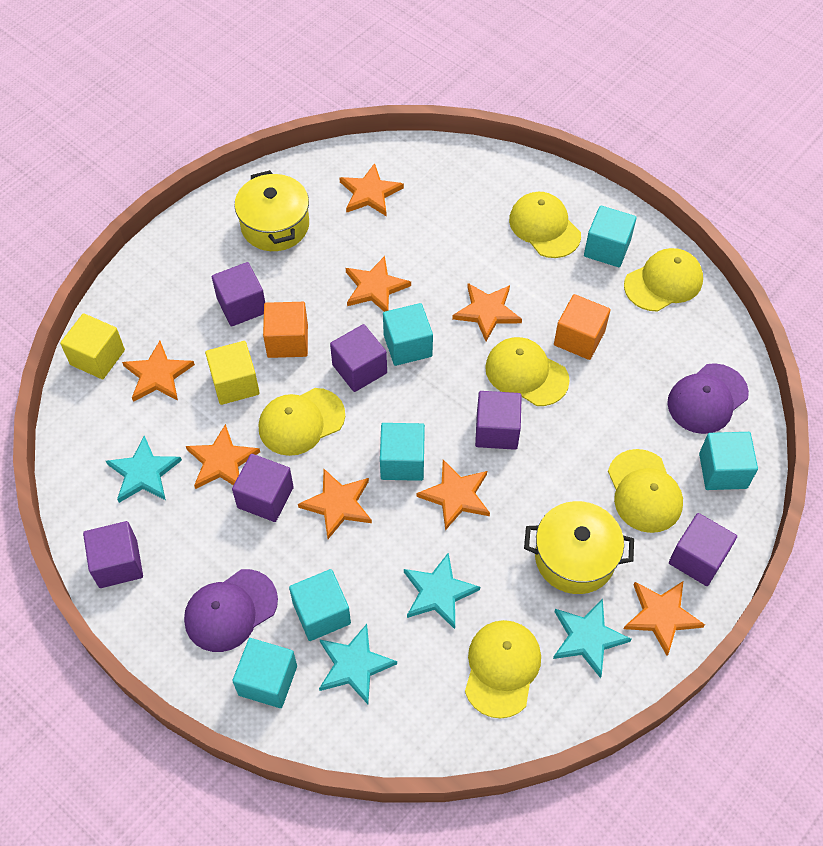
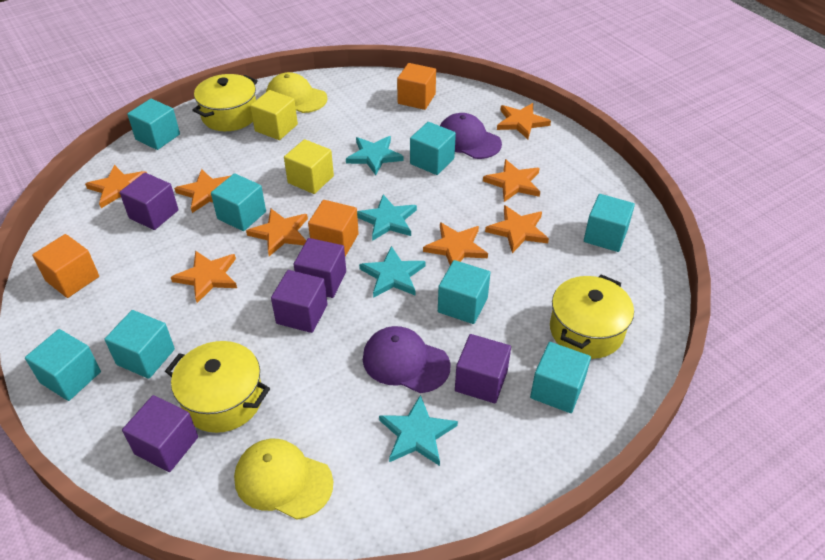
orange cube: 2 -> 3
purple cube: 6 -> 5
turquoise cube: 6 -> 8
yellow cap: 6 -> 2
yellow pot: 2 -> 3

